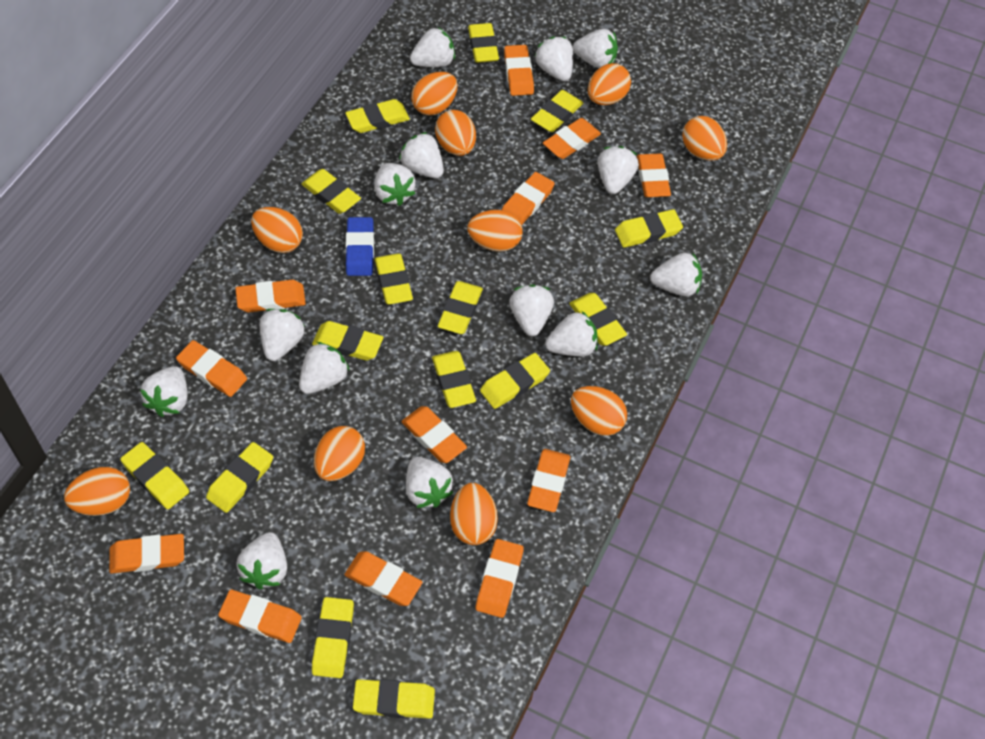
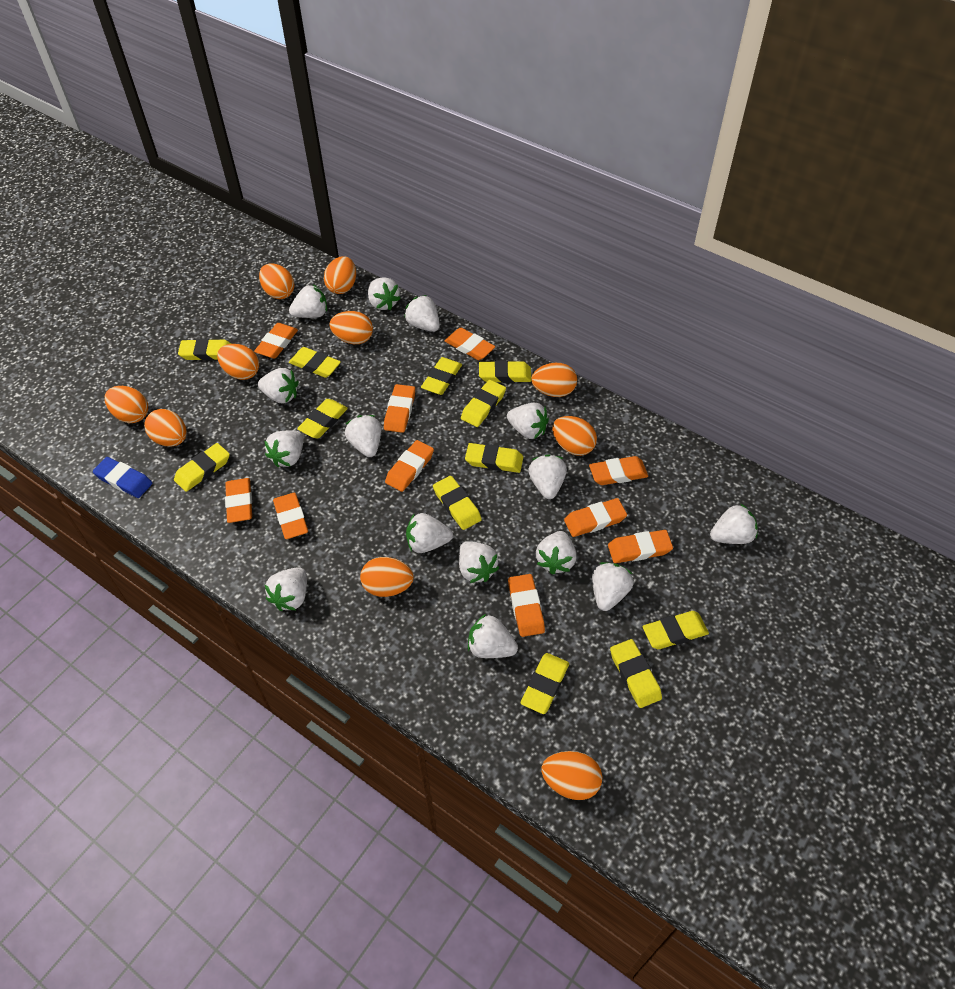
orange eraser: 12 -> 10
white strawberry: 14 -> 15
yellow eraser: 15 -> 12

